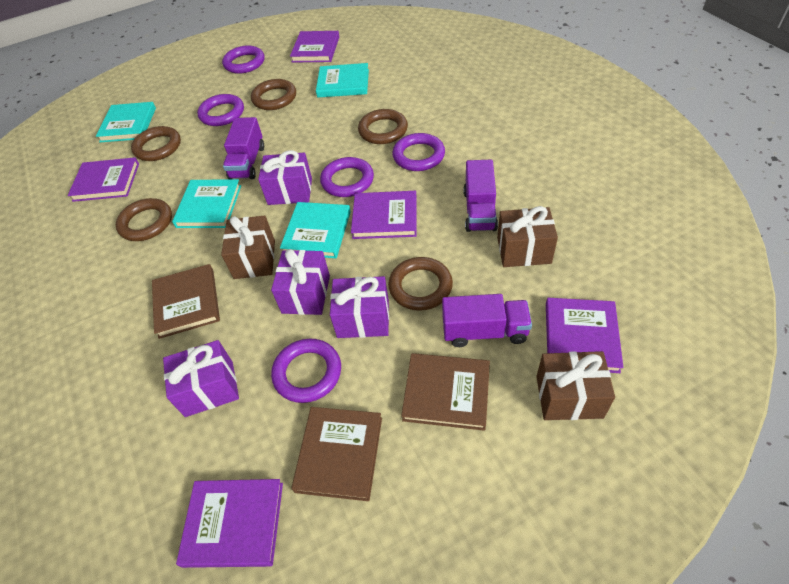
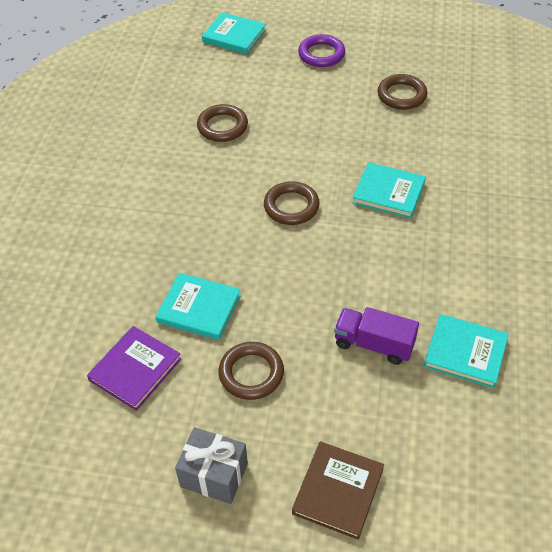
brown book: 3 -> 1
brown gift: 3 -> 0
brown ring: 5 -> 4
grey gift: 0 -> 1
purple book: 5 -> 1
purple gift: 4 -> 0
purple ring: 5 -> 1
purple truck: 3 -> 1

